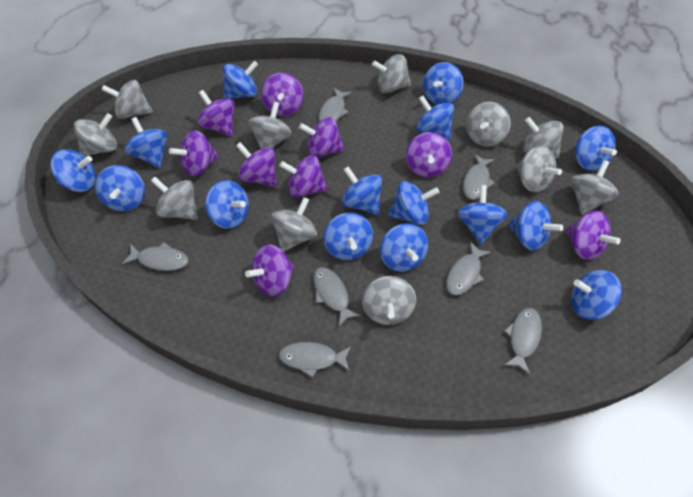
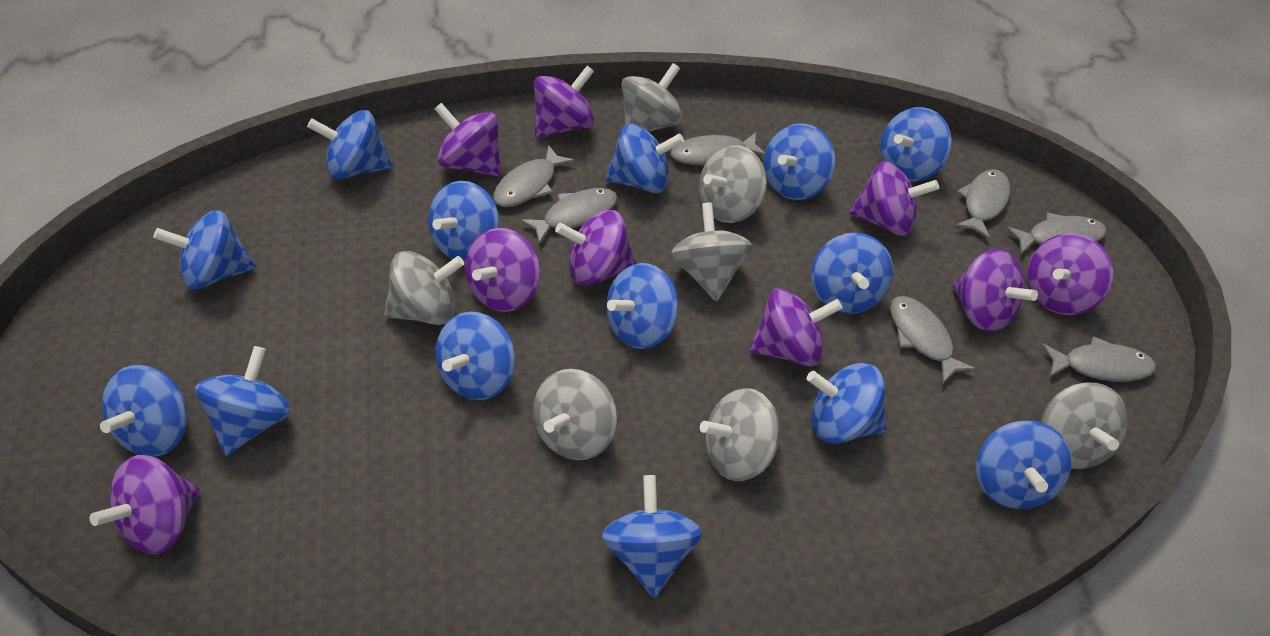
blue spinning top: 15 -> 14
grey spinning top: 11 -> 7

